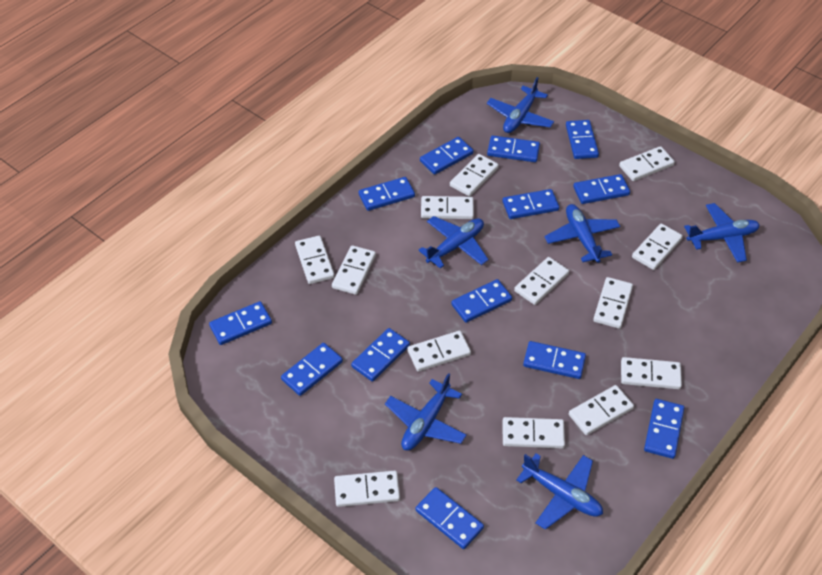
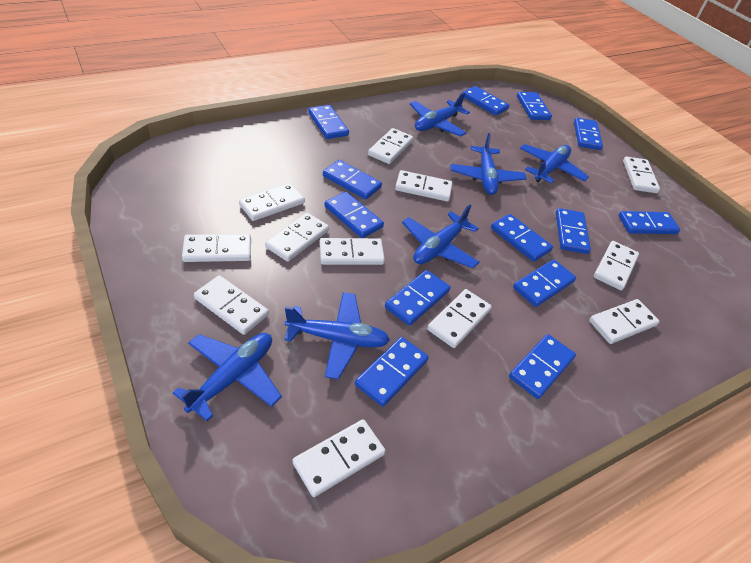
white domino: 13 -> 12

